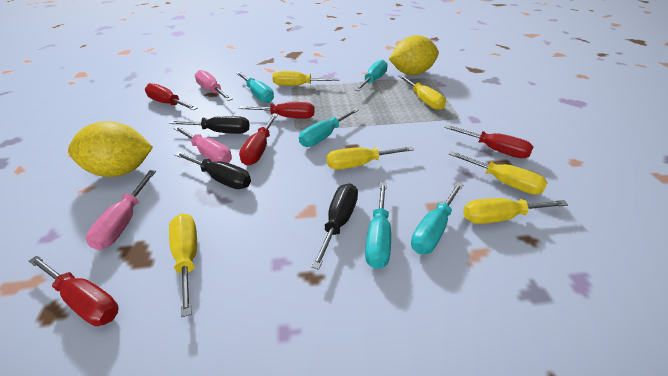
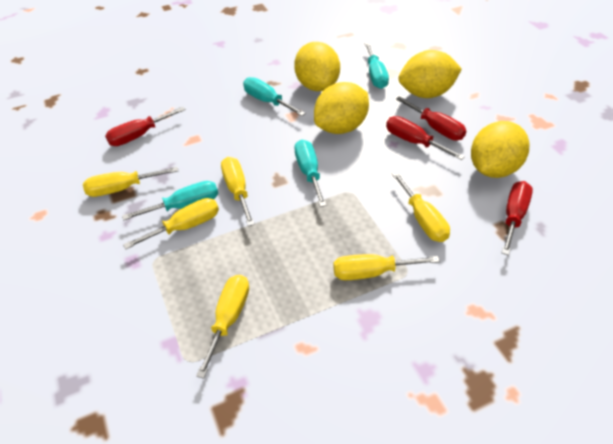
black screwdriver: 3 -> 0
pink screwdriver: 3 -> 0
red screwdriver: 5 -> 4
turquoise screwdriver: 5 -> 4
yellow lemon: 2 -> 4

